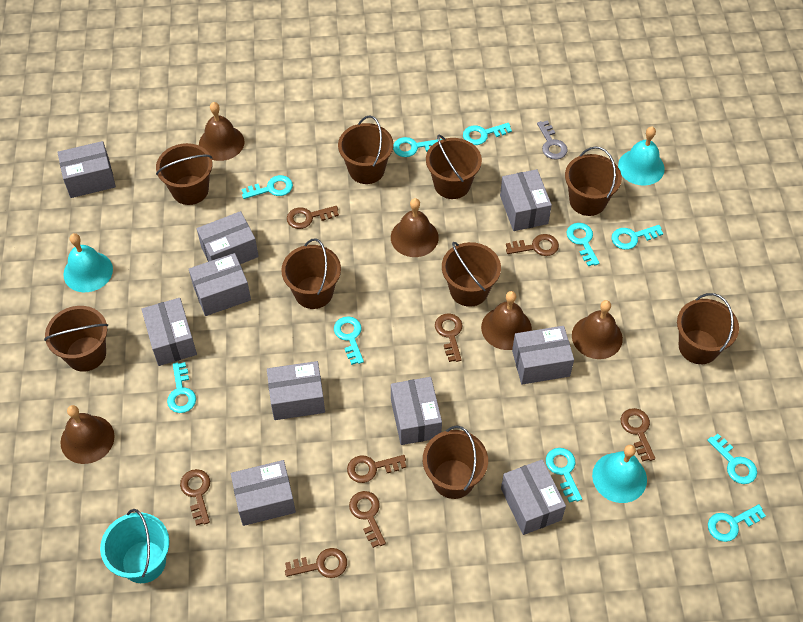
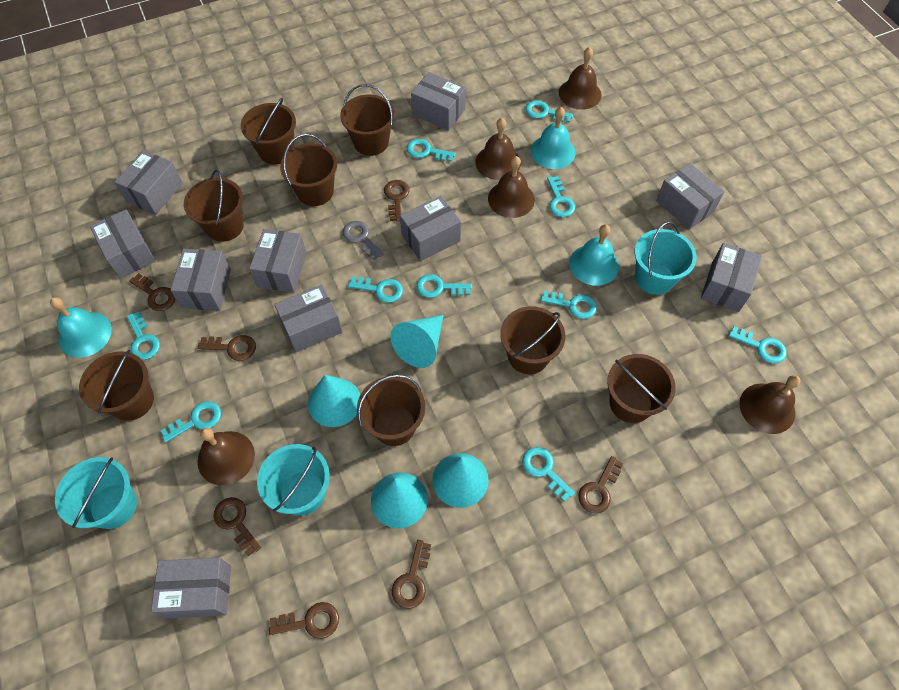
brown bucket: 9 -> 8
brown key: 8 -> 7
turquoise bucket: 1 -> 3
turquoise cone: 0 -> 4

